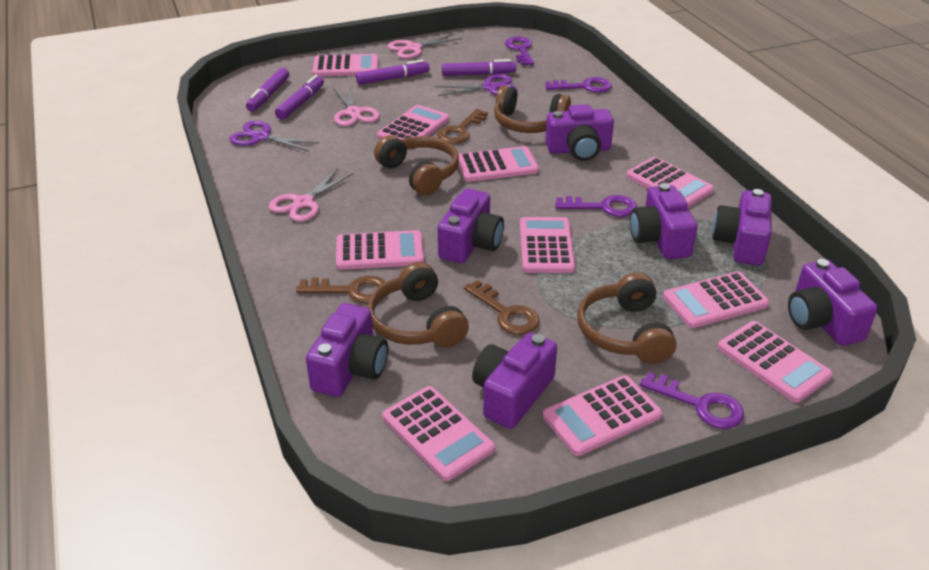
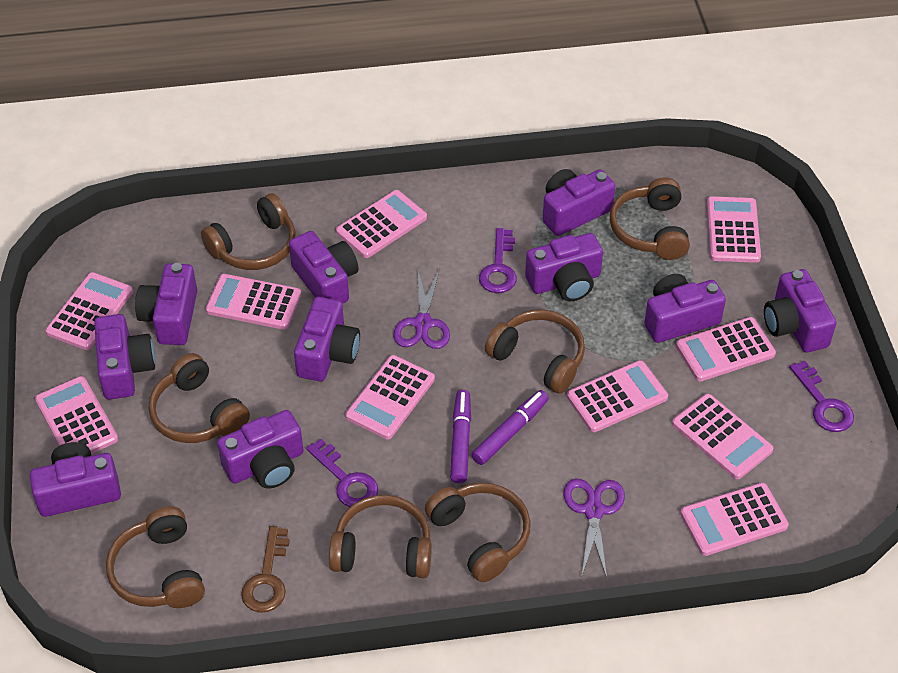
brown headphones: 4 -> 7
brown key: 3 -> 1
pink scissors: 3 -> 0
purple camera: 7 -> 10
purple key: 4 -> 3
purple marker: 4 -> 2

